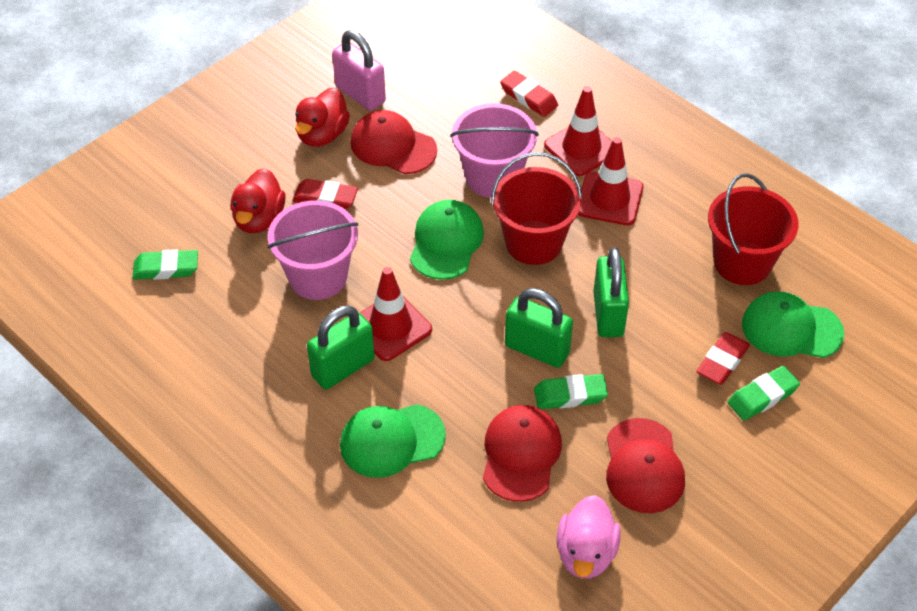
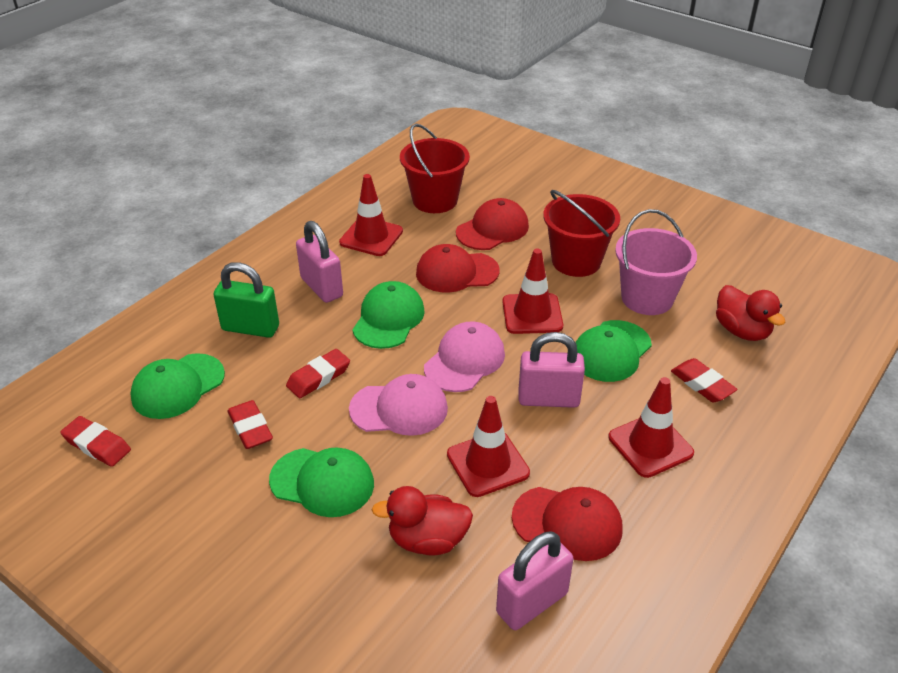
green cap: 3 -> 4
green eraser: 3 -> 0
green padlock: 3 -> 1
pink bucket: 2 -> 1
pink cap: 0 -> 2
pink duck: 1 -> 0
pink padlock: 1 -> 3
red eraser: 3 -> 4
red traffic cone: 3 -> 4

